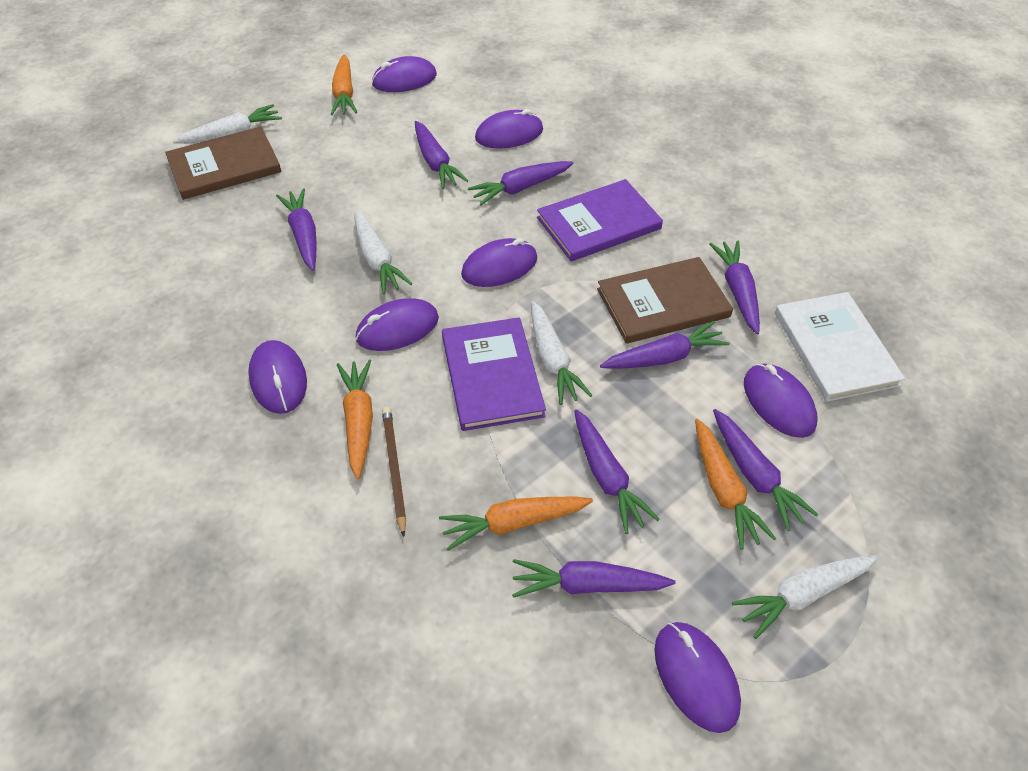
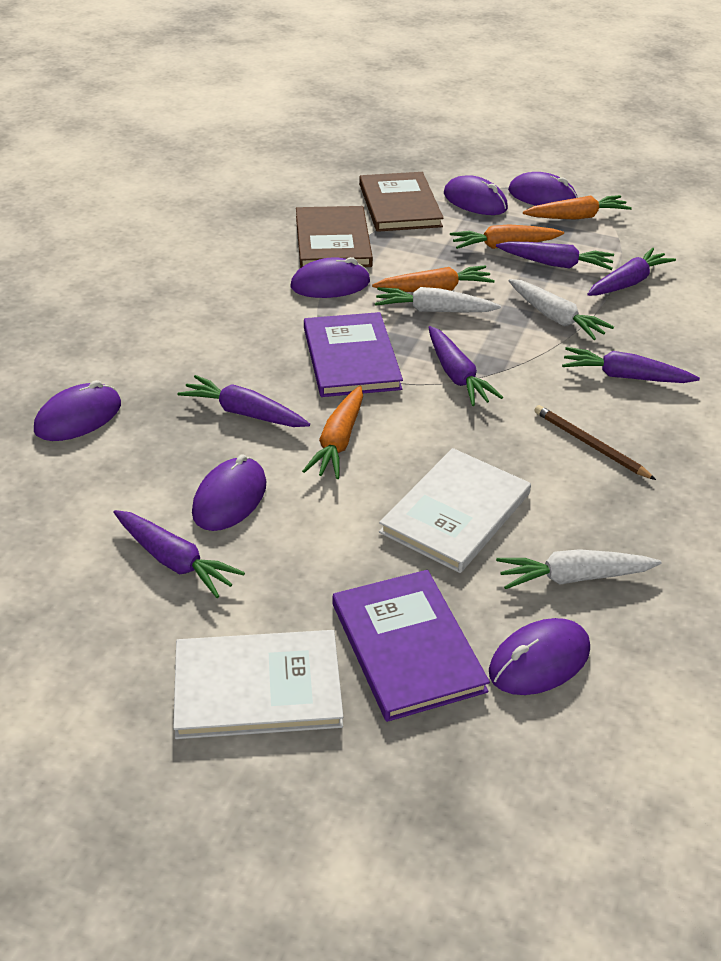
purple carrot: 8 -> 6
purple mouse: 7 -> 6
white book: 1 -> 2
white carrot: 4 -> 3

